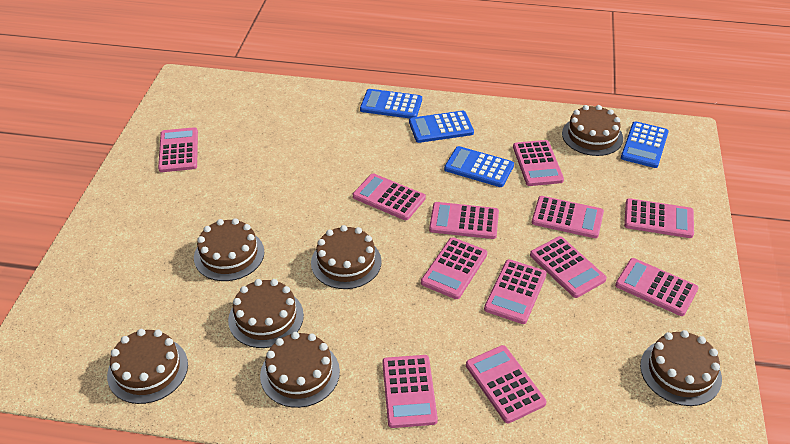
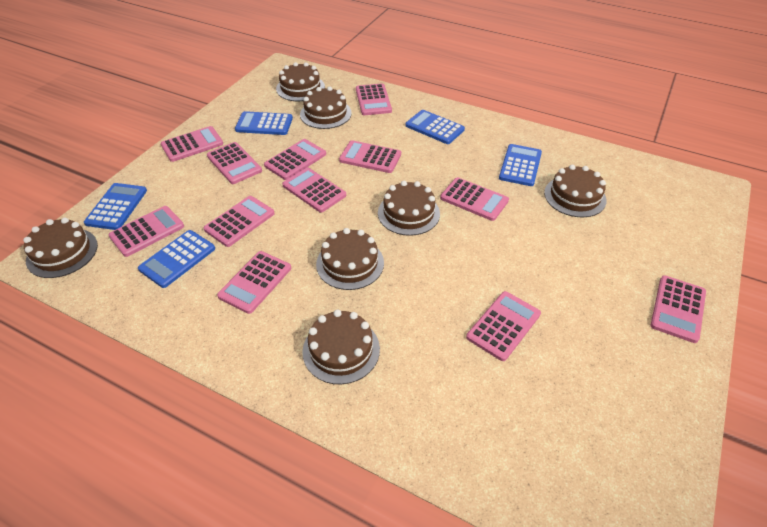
blue calculator: 4 -> 5

